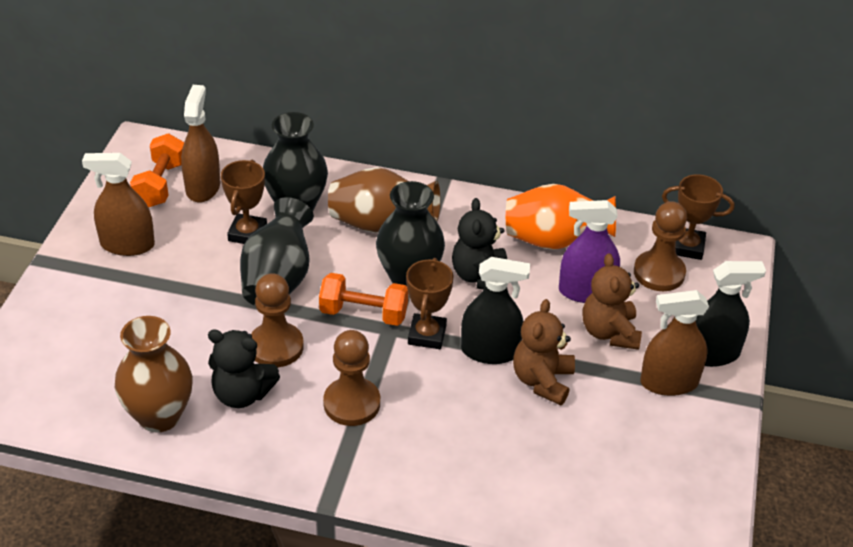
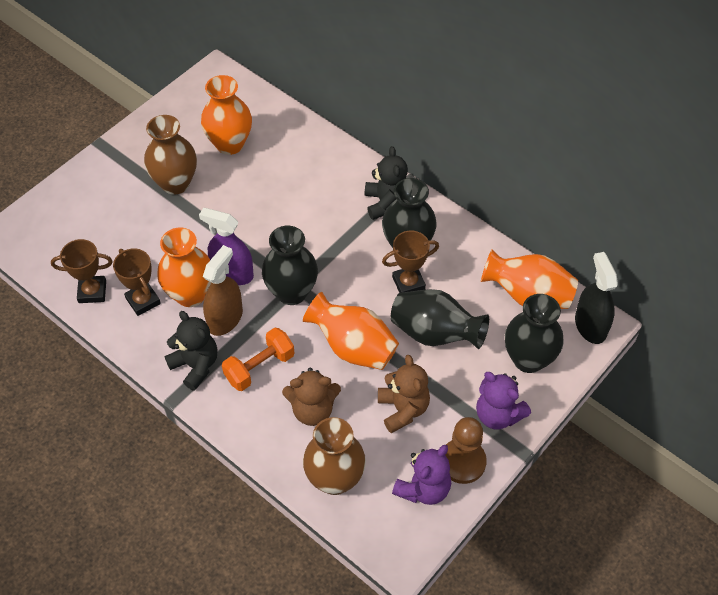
black spray bottle: 2 -> 1
black vase: 3 -> 4
brown pawn: 3 -> 1
brown spray bottle: 3 -> 1
orange dumbbell: 2 -> 1
orange vase: 1 -> 4
purple teddy bear: 0 -> 2

